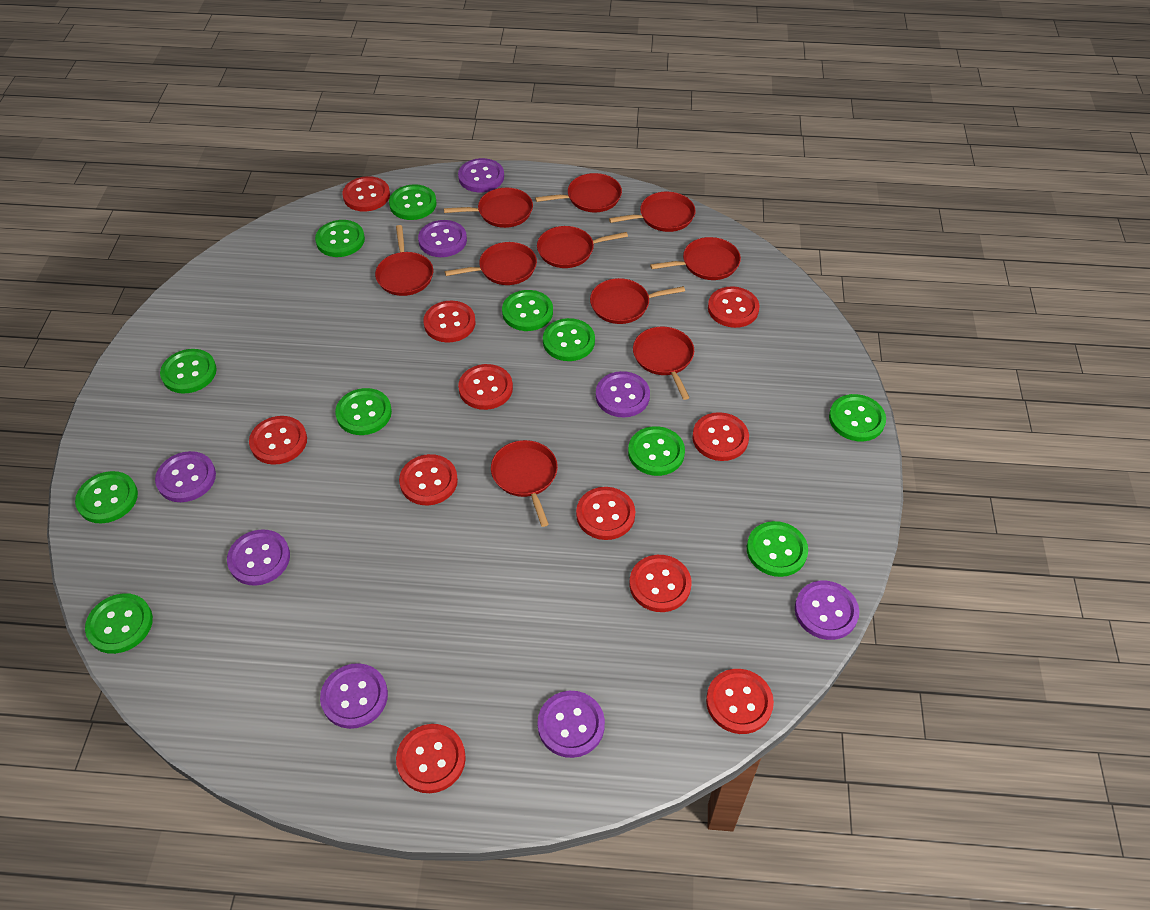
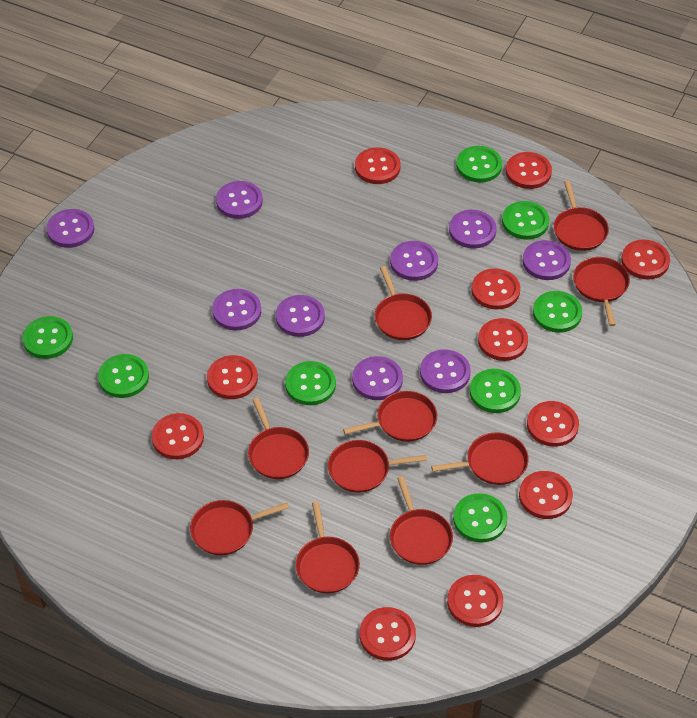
green button: 11 -> 8
purple button: 8 -> 9

